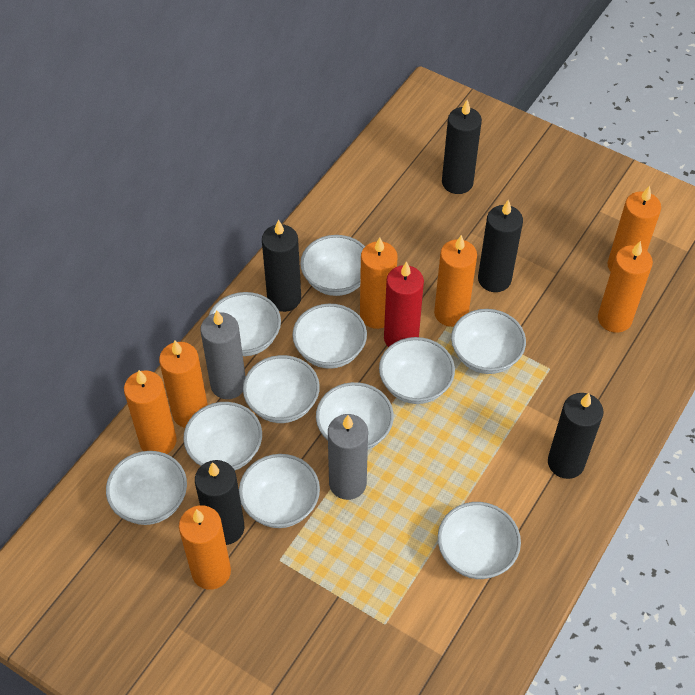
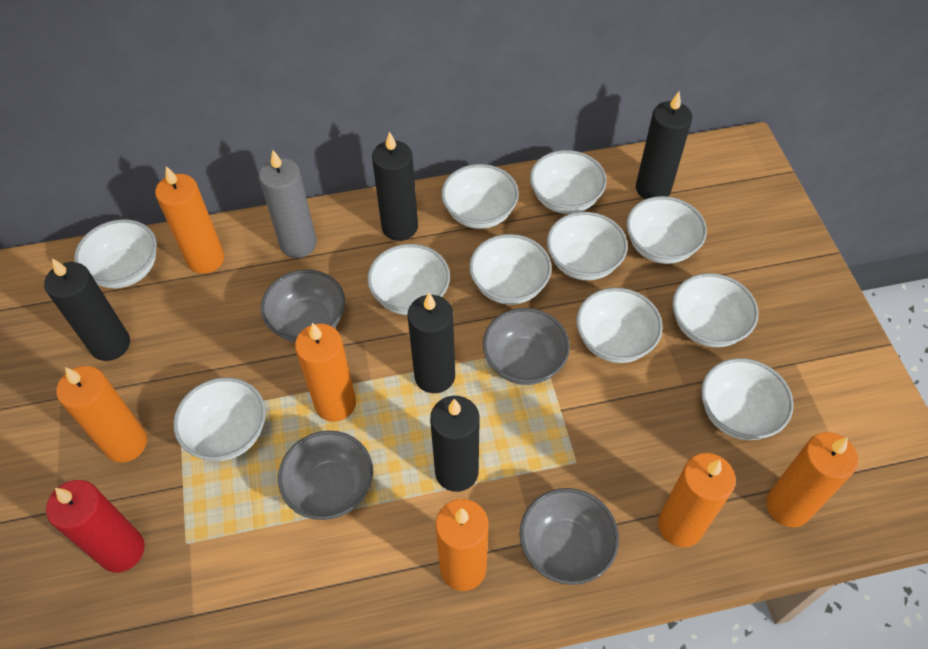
grey bowl: 0 -> 4
grey candle: 2 -> 1
orange candle: 7 -> 6

